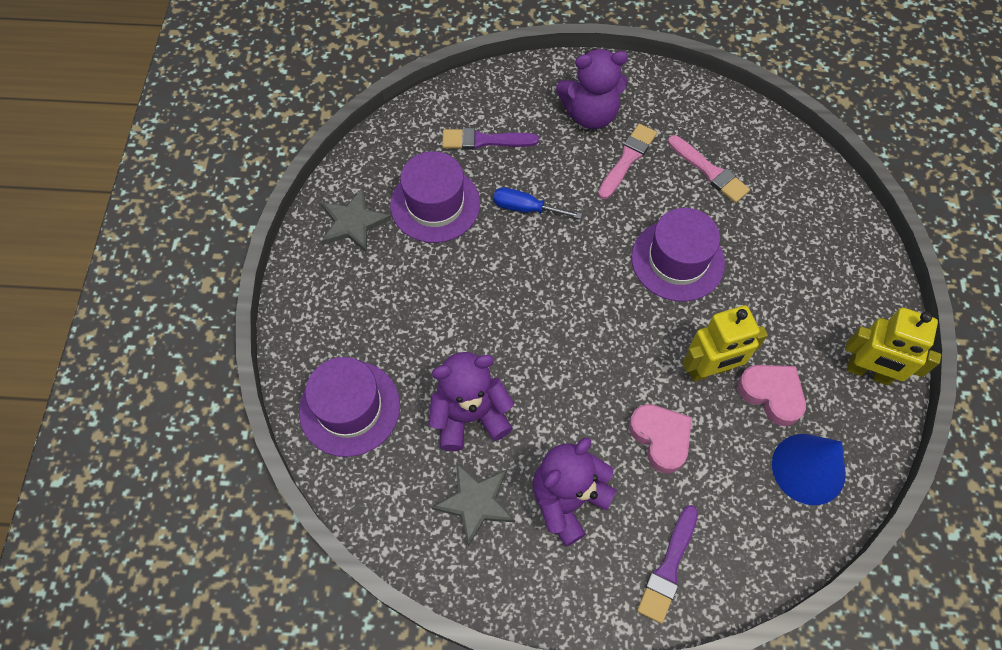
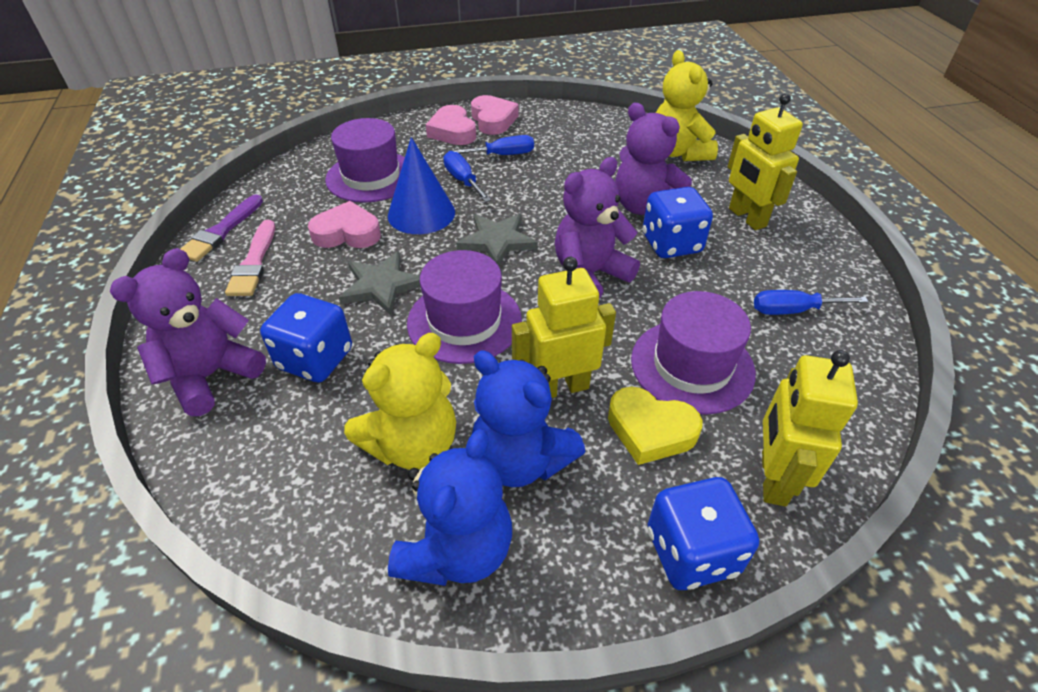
blue dice: 0 -> 3
blue screwdriver: 1 -> 3
blue teddy bear: 0 -> 2
pink brush: 2 -> 1
pink heart: 2 -> 3
purple brush: 2 -> 1
yellow heart: 0 -> 1
yellow robot: 2 -> 3
yellow teddy bear: 0 -> 2

